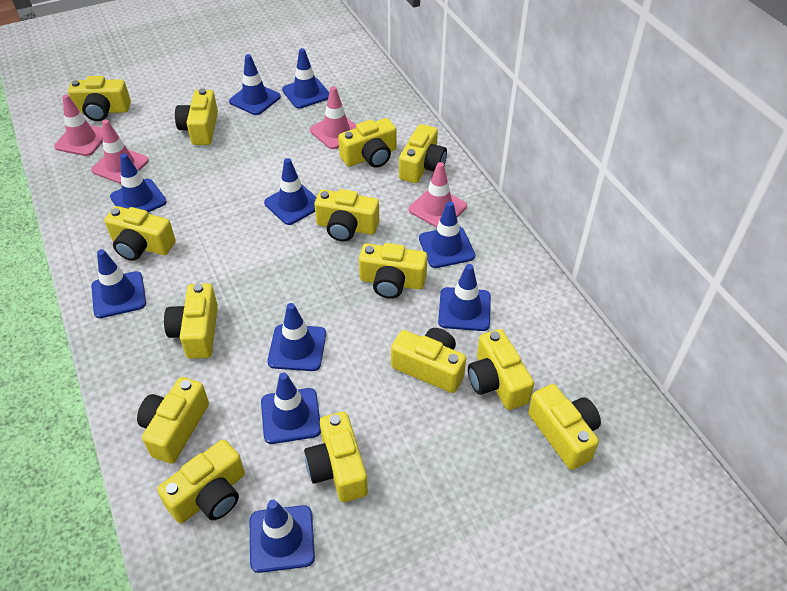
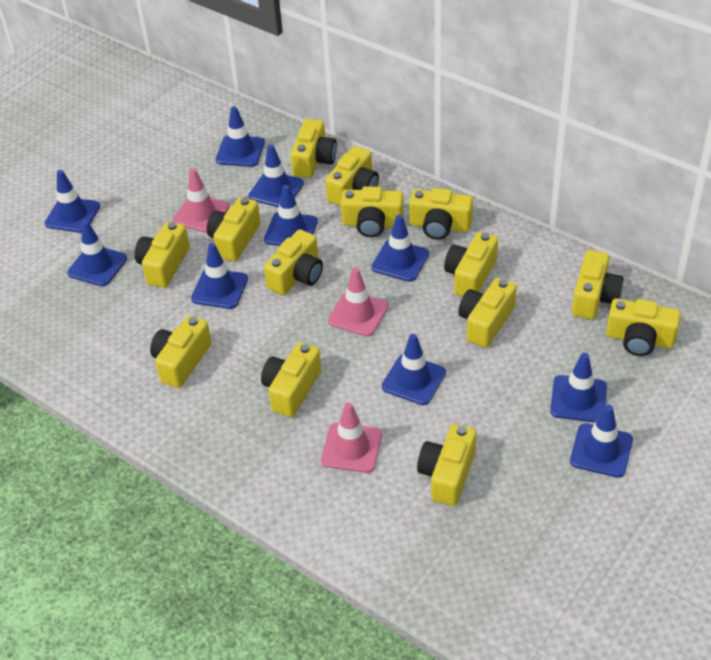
pink traffic cone: 4 -> 3

